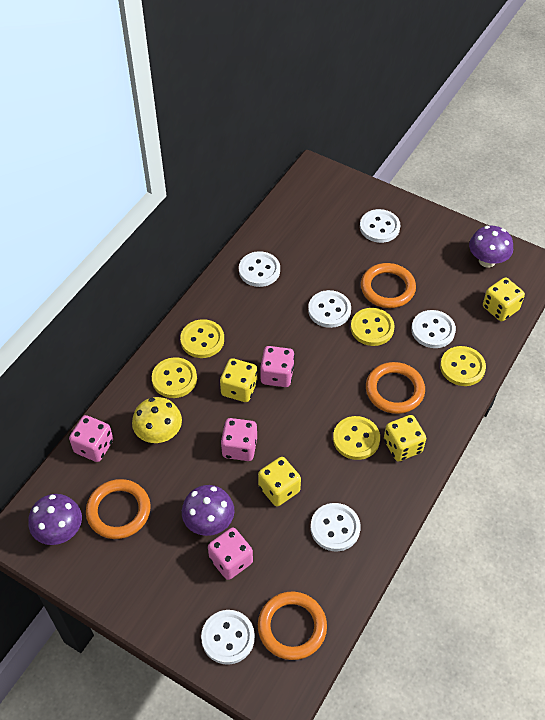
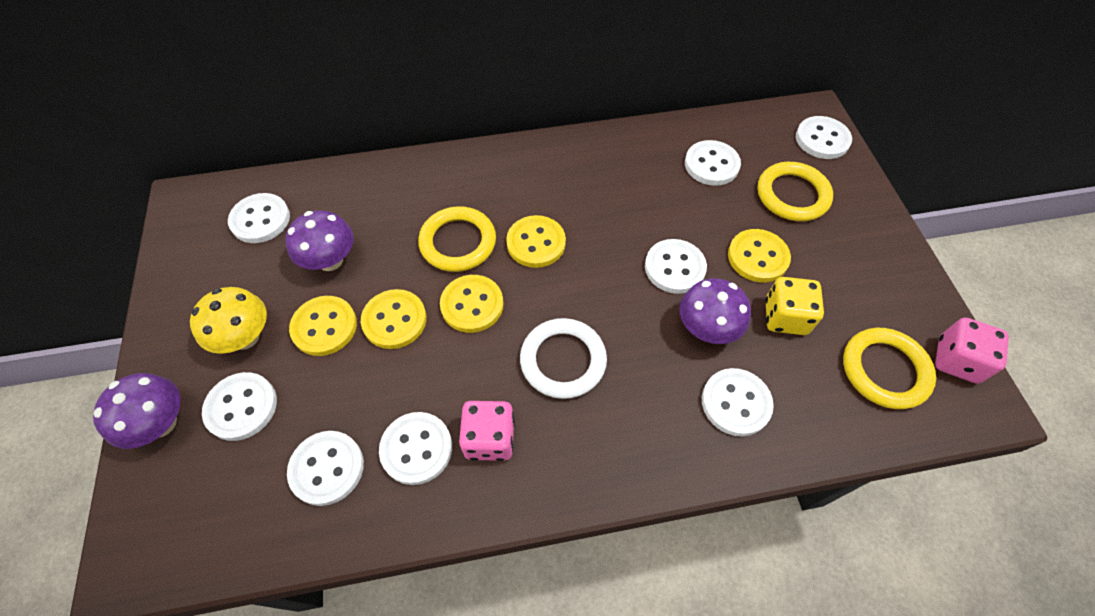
orange ring: 4 -> 0
pink dice: 4 -> 2
white button: 6 -> 8
white ring: 0 -> 1
yellow dice: 4 -> 1
yellow ring: 0 -> 3

